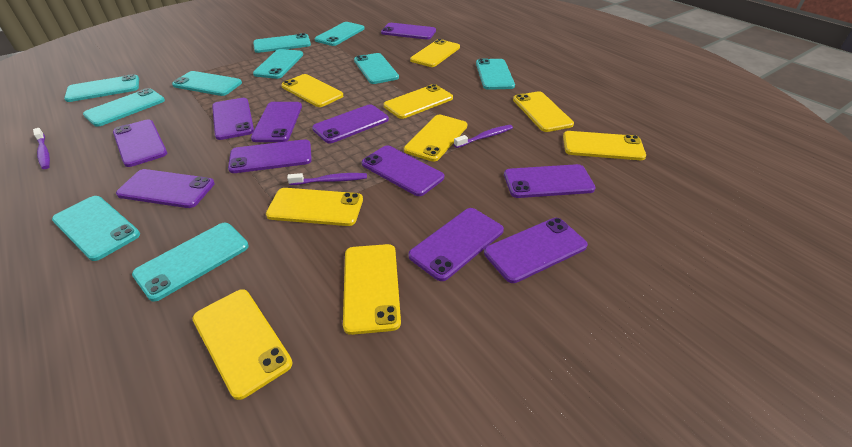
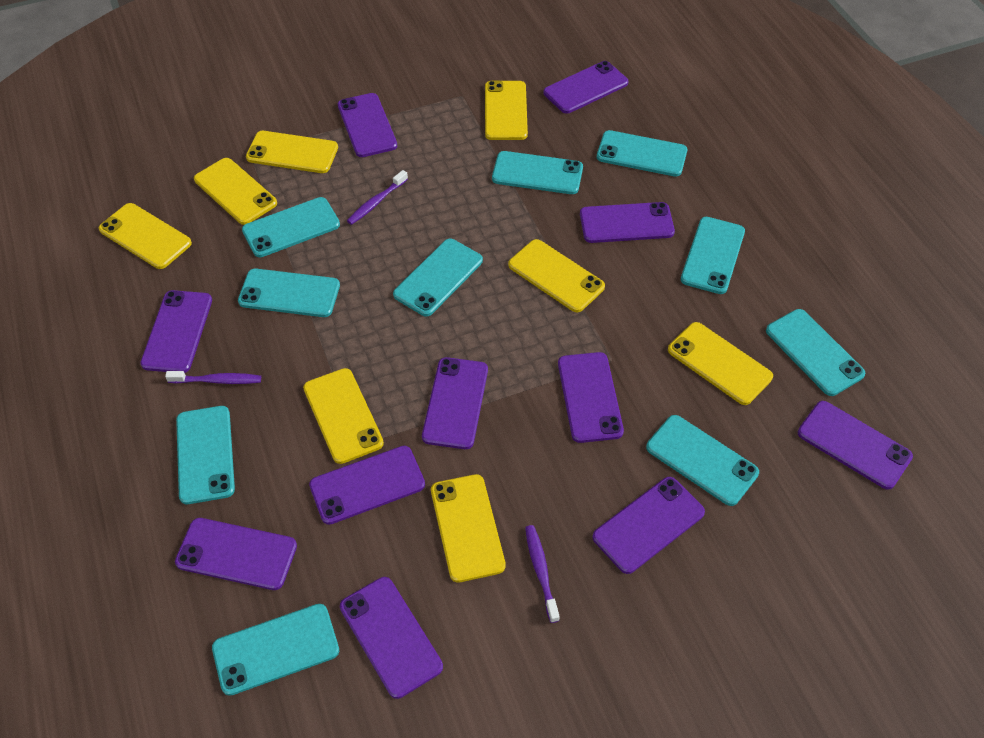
yellow phone: 9 -> 8

